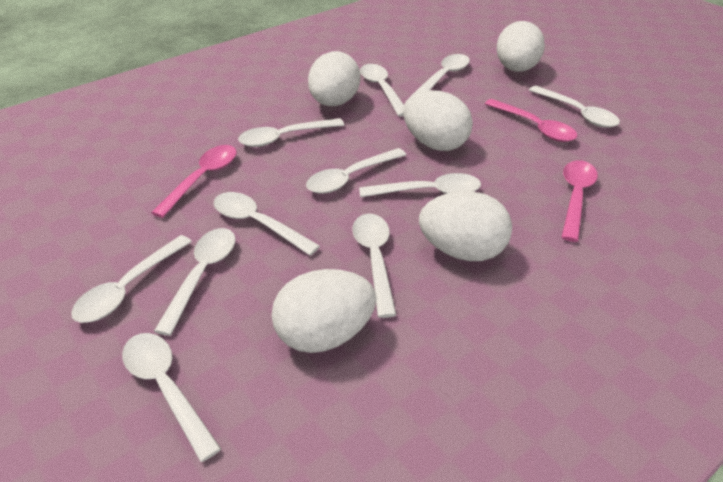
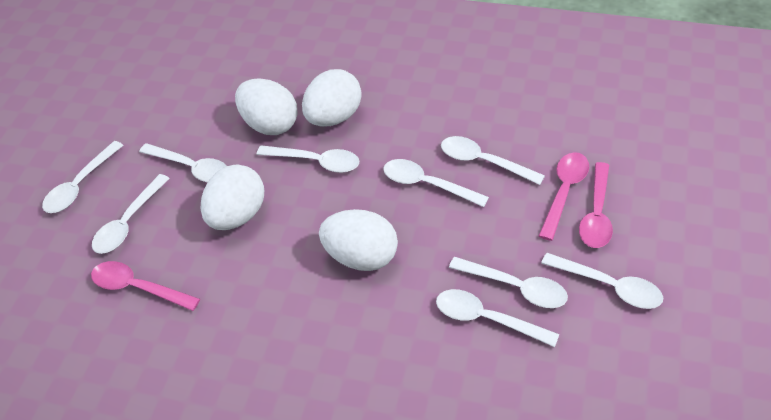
white egg: 5 -> 4
white spoon: 11 -> 9

